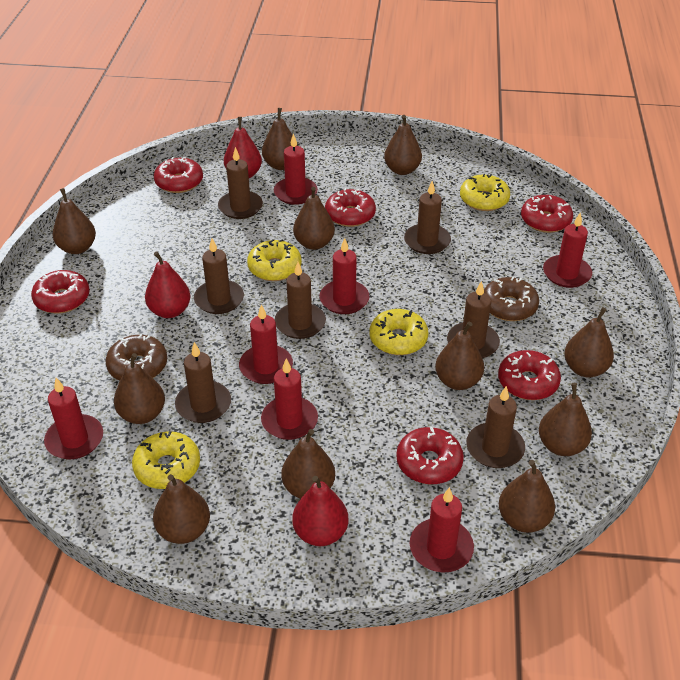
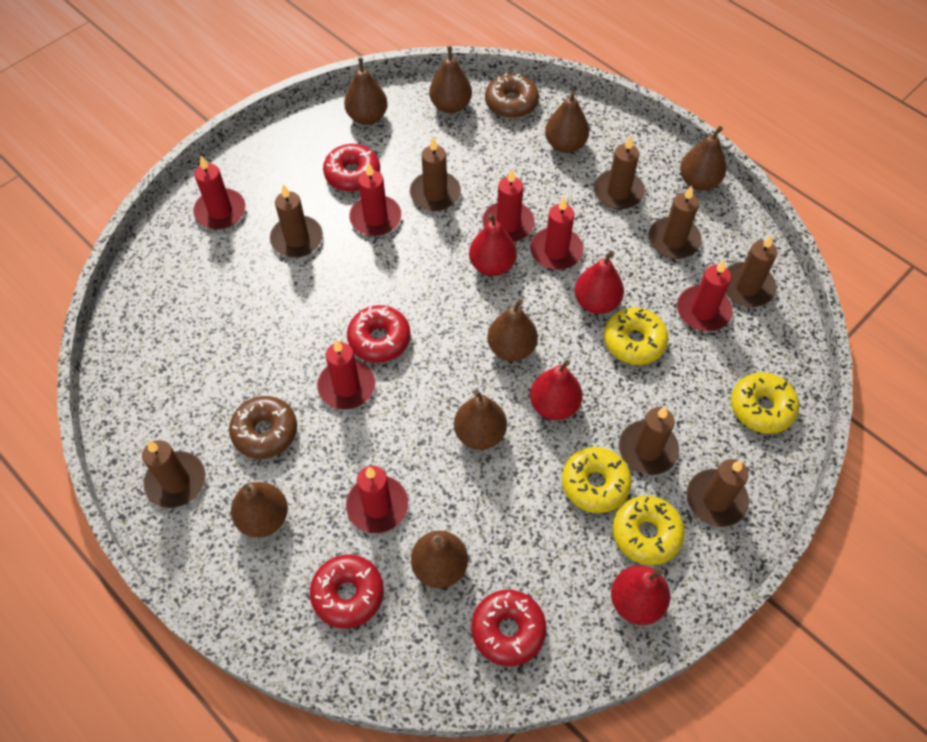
brown candle: 7 -> 8
brown pear: 11 -> 8
red donut: 6 -> 4
red pear: 3 -> 4

